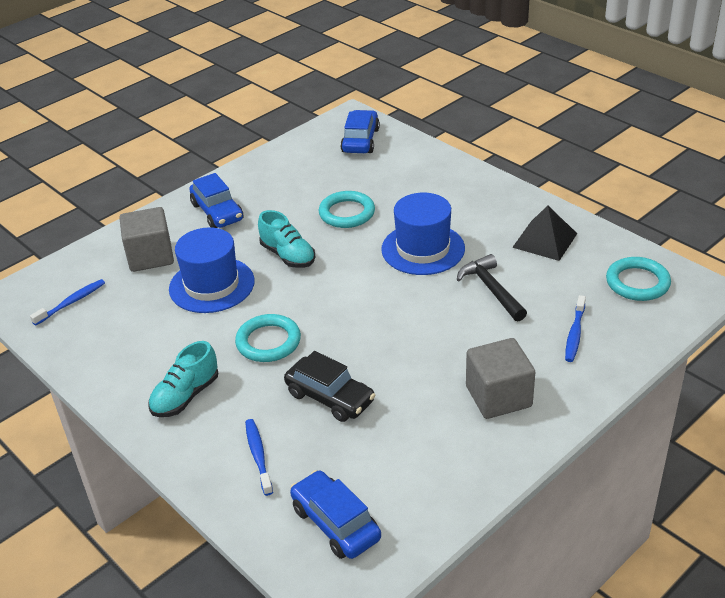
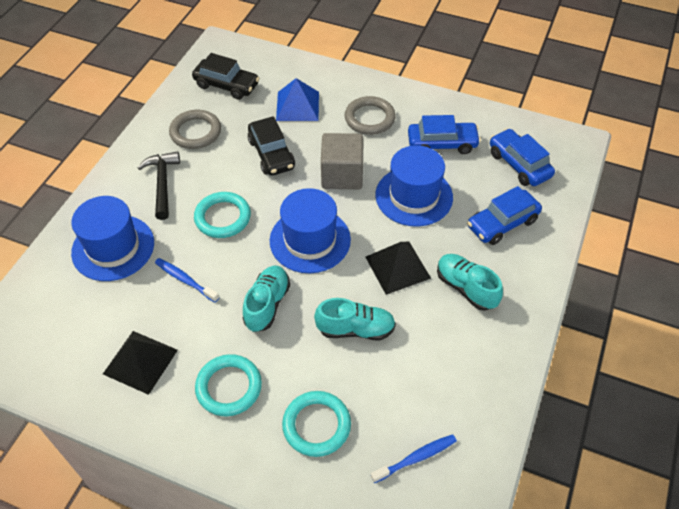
black car: 1 -> 2
black pyramid: 1 -> 2
blue hat: 2 -> 3
blue pyramid: 0 -> 1
blue toothbrush: 3 -> 2
grey cube: 2 -> 1
grey ring: 0 -> 2
turquoise shoe: 2 -> 3

